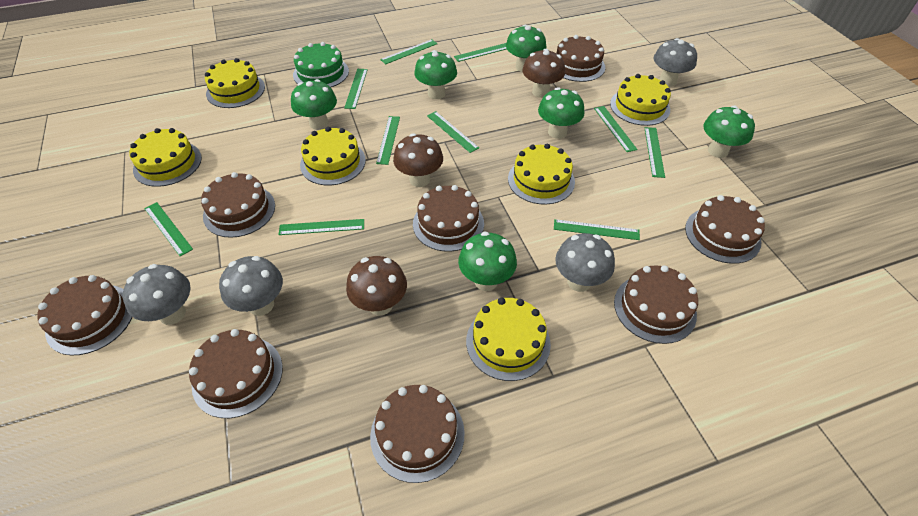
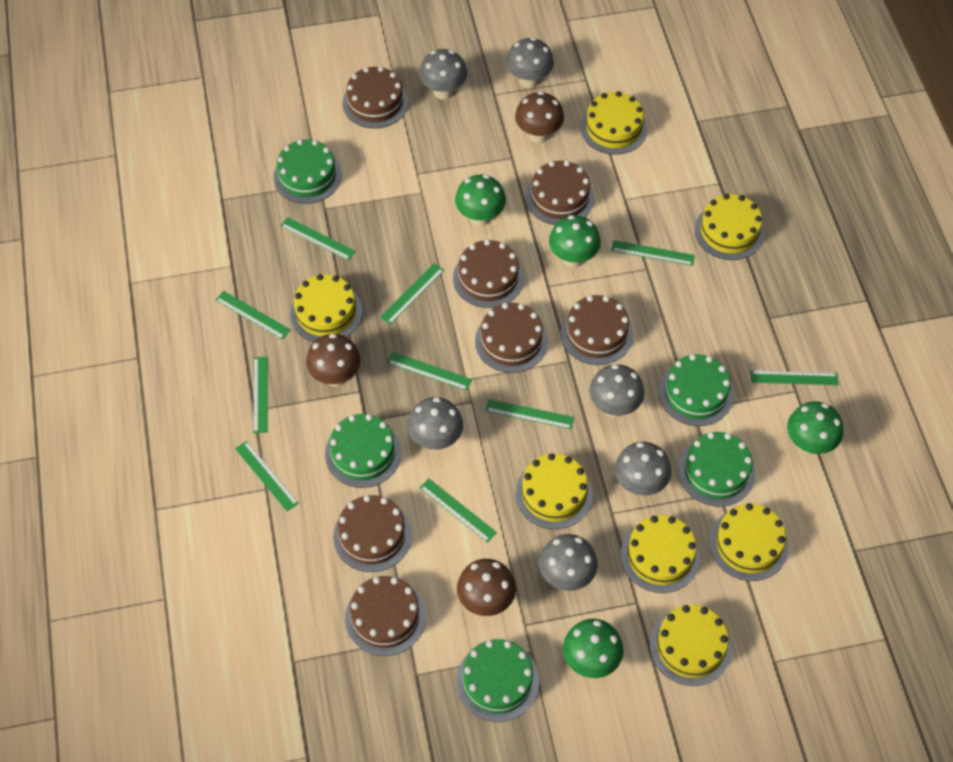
brown cake: 8 -> 7
green cake: 1 -> 5
green mushroom: 6 -> 4
grey mushroom: 4 -> 6
yellow cake: 6 -> 7

